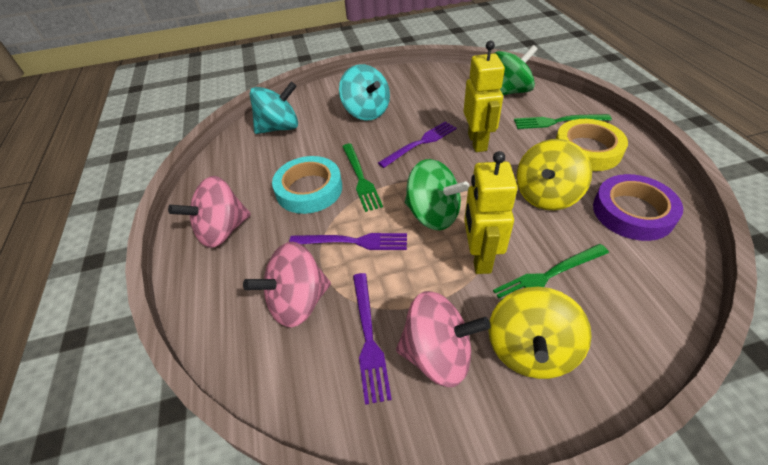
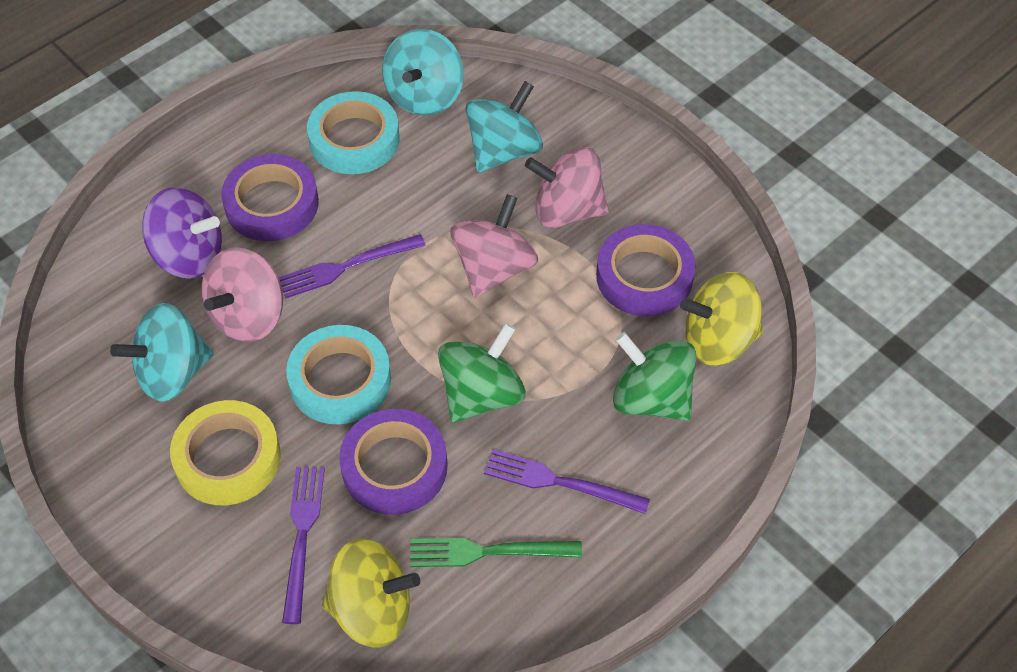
green fork: 3 -> 1
purple spinning top: 0 -> 1
purple tape: 1 -> 3
turquoise spinning top: 2 -> 3
turquoise tape: 1 -> 2
yellow robot: 2 -> 0

